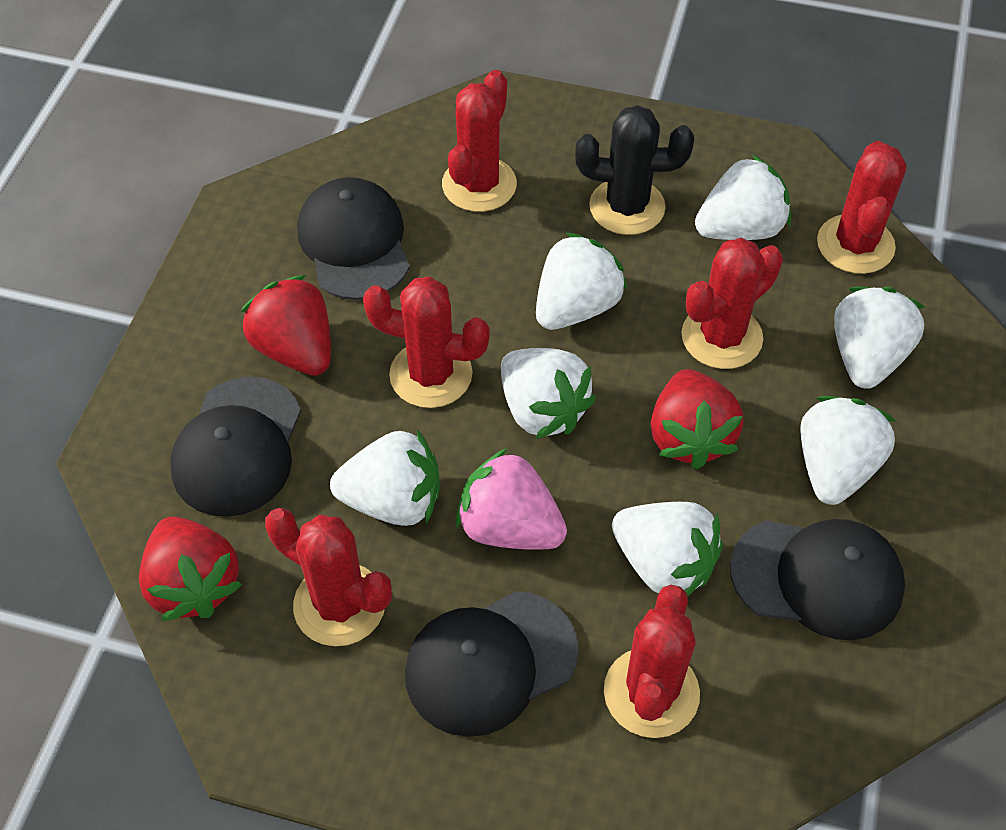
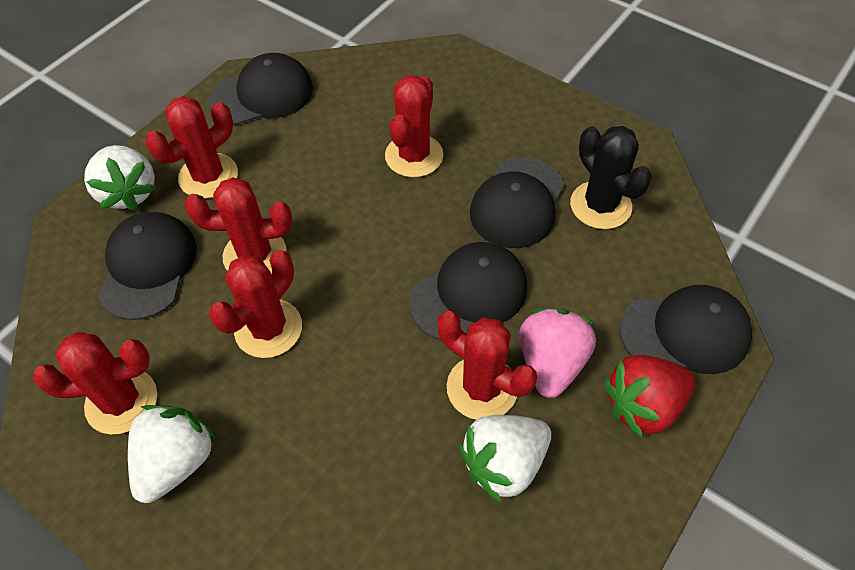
black cap: 4 -> 5
red strawberry: 3 -> 1
white strawberry: 7 -> 3

